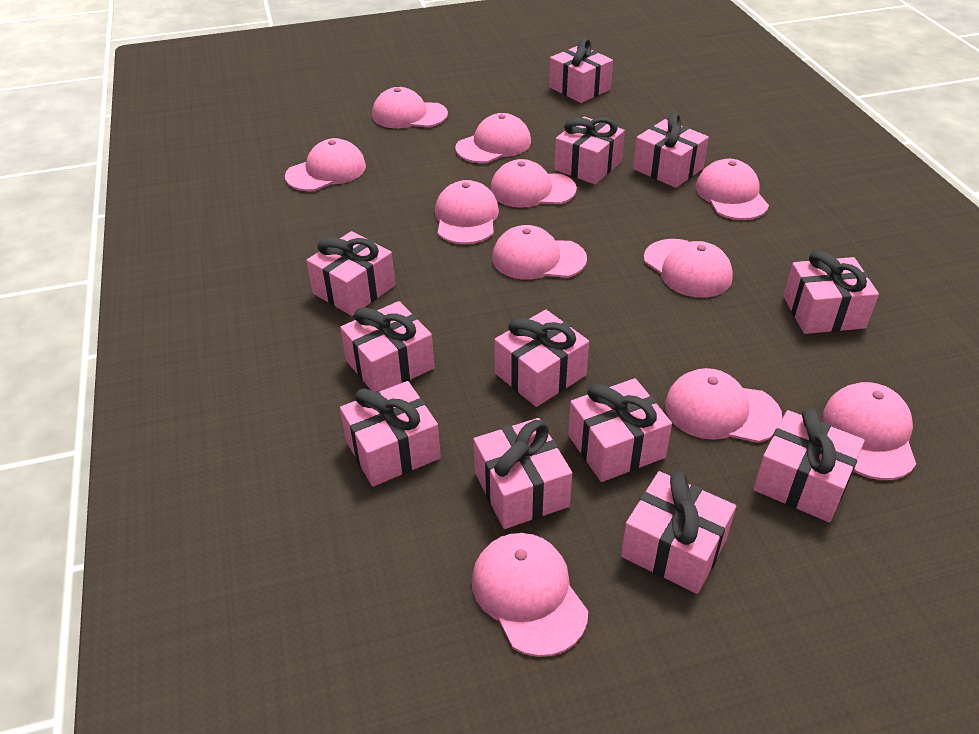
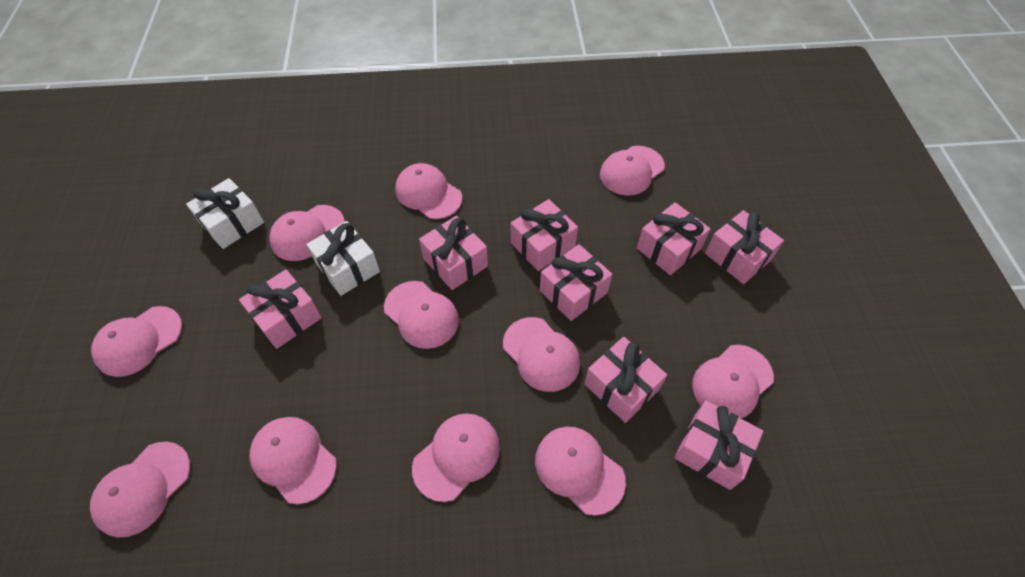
pink gift: 12 -> 8
white gift: 0 -> 2

